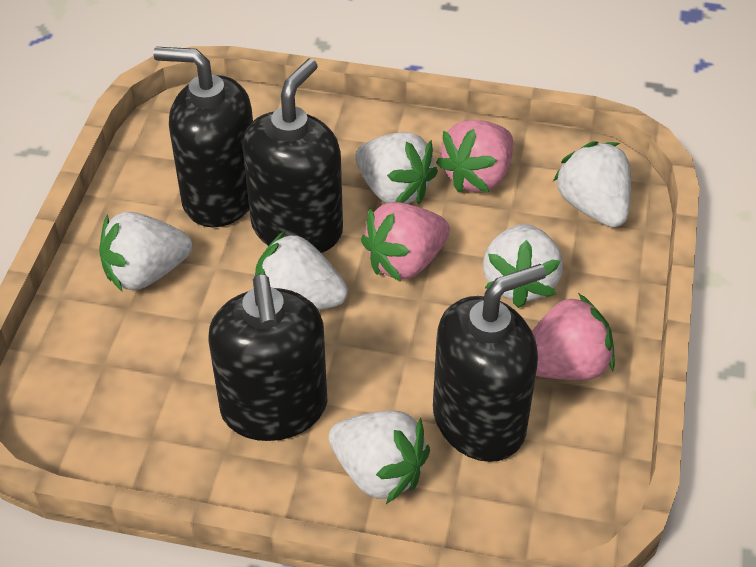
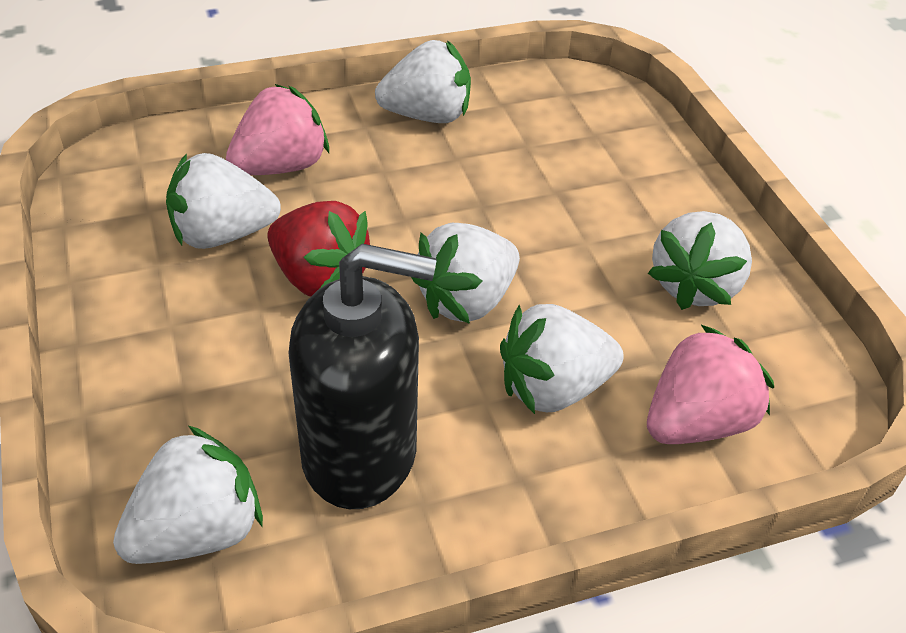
black soap dispenser: 4 -> 1
pink strawberry: 3 -> 2
red strawberry: 0 -> 1

